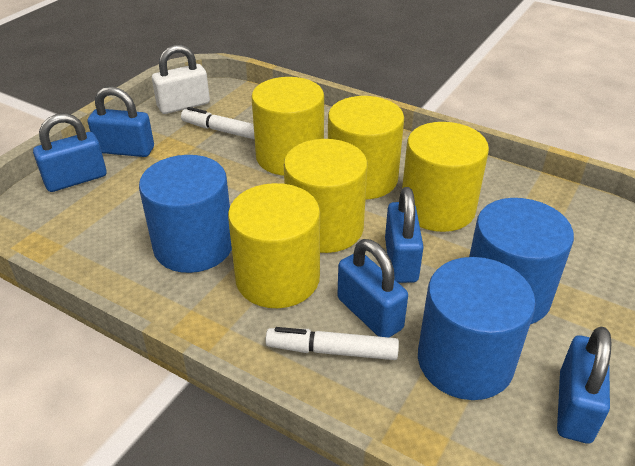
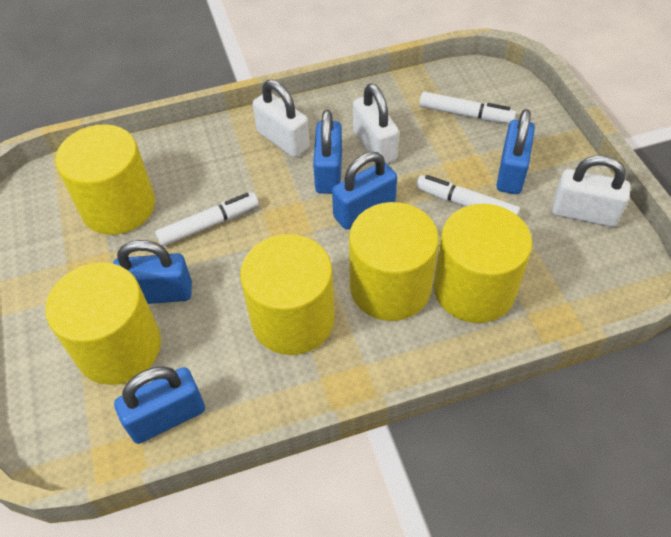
blue cylinder: 3 -> 0
white marker: 2 -> 3
white padlock: 1 -> 3

